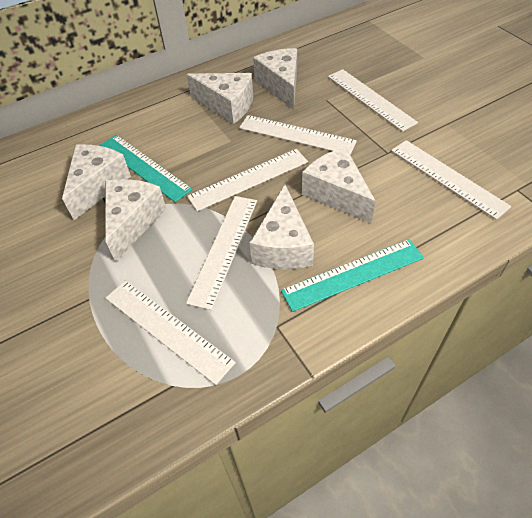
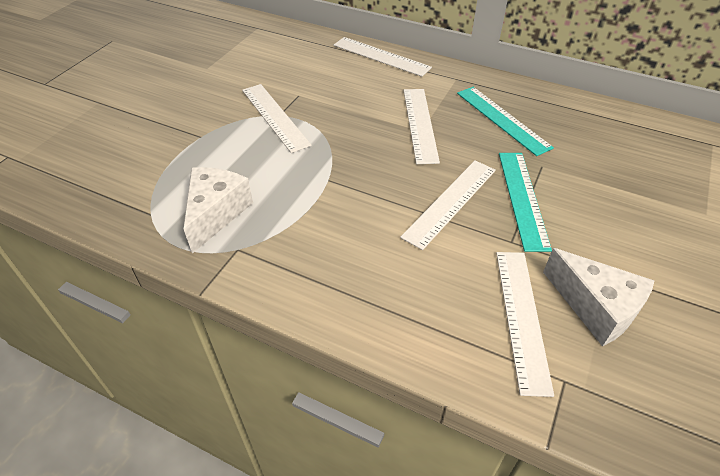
white cheese: 6 -> 2
white ruler: 6 -> 5

